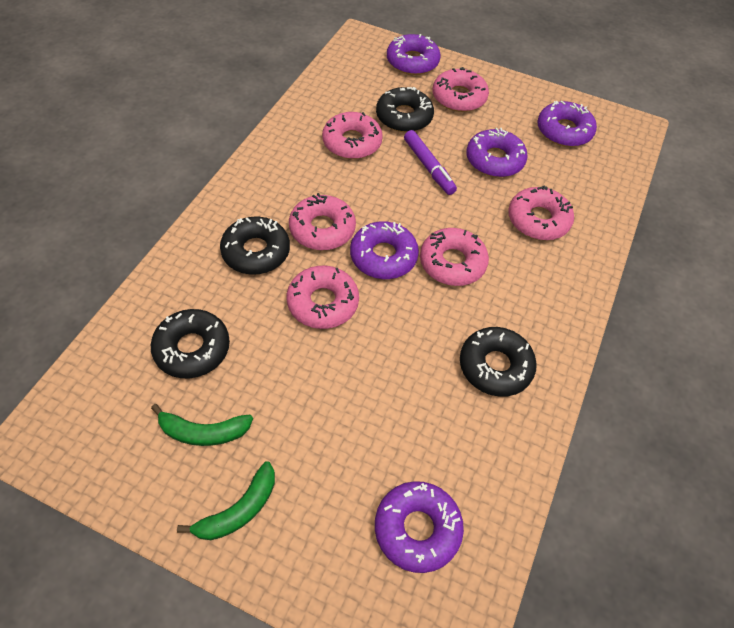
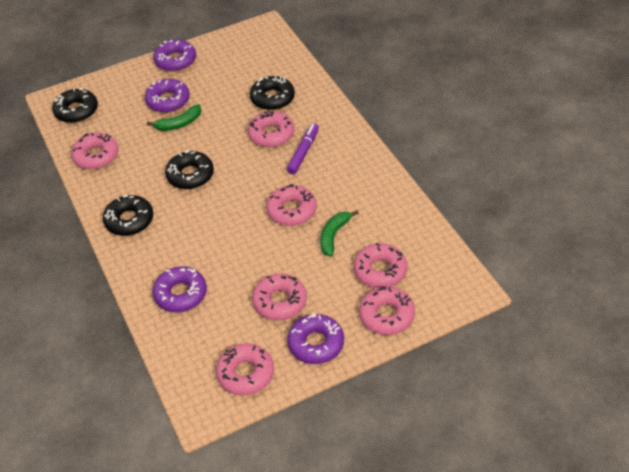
pink donut: 6 -> 7
purple donut: 5 -> 4

